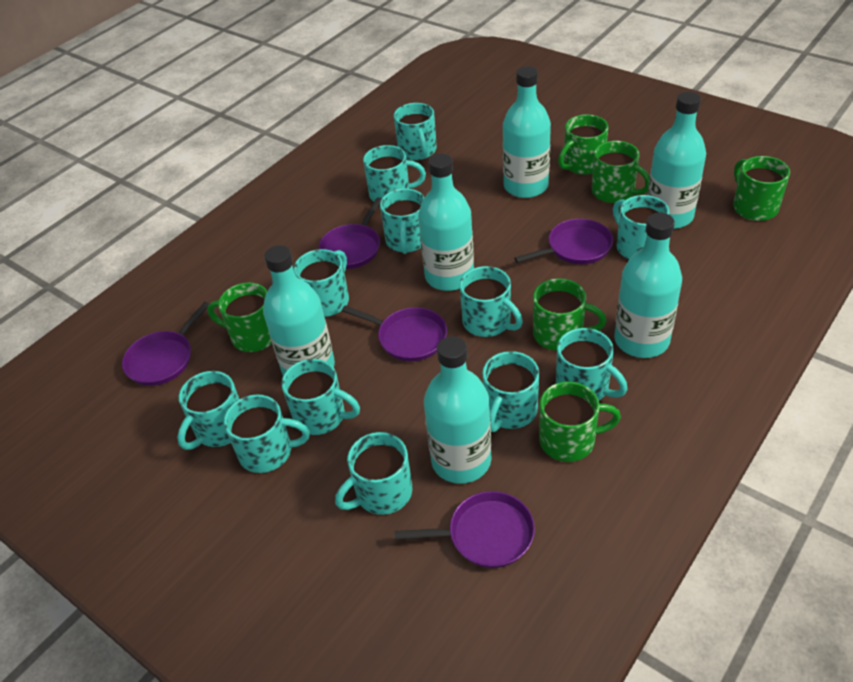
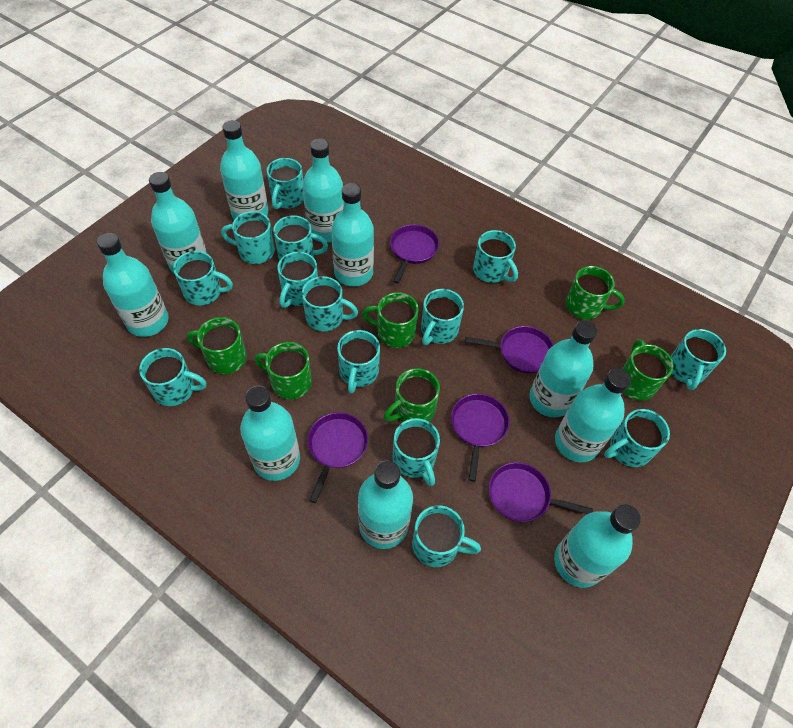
turquoise bottle: 6 -> 10
turquoise mug: 12 -> 14

